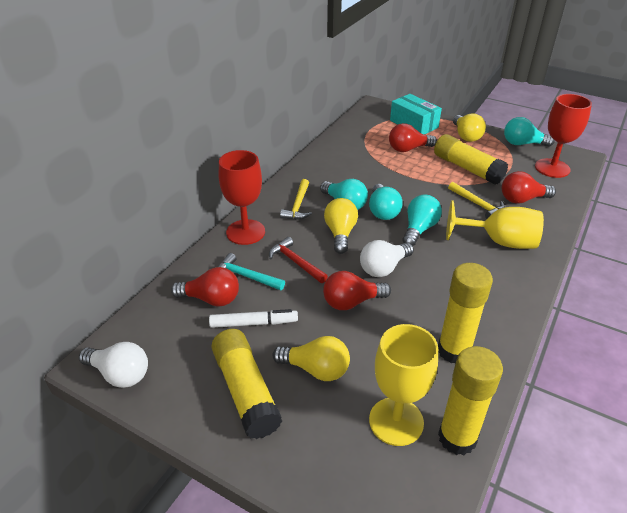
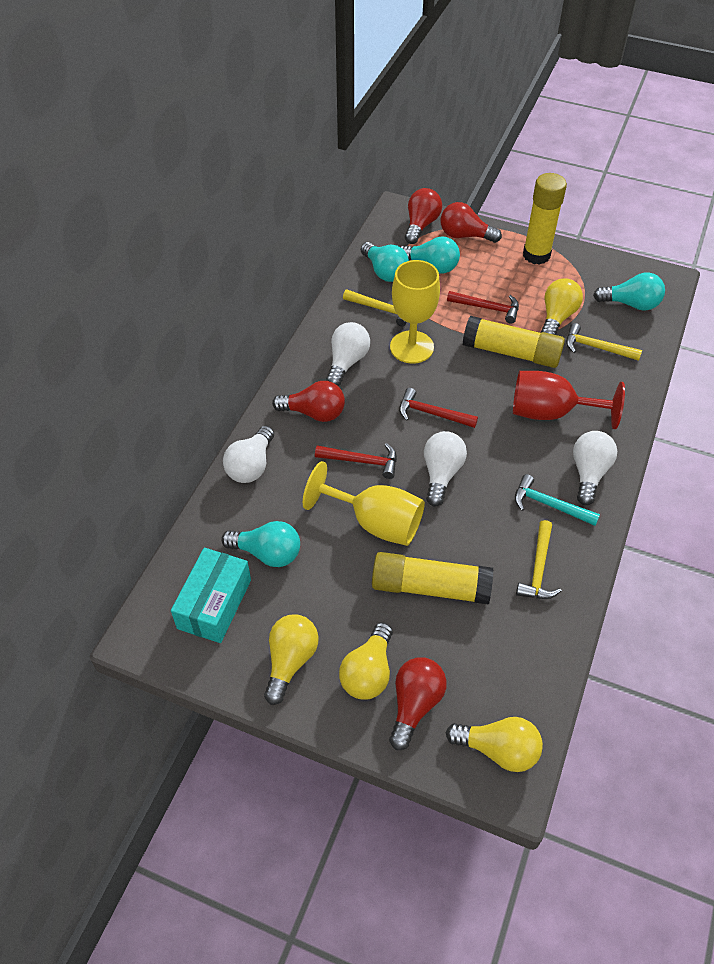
red goblet: 2 -> 1
red hammer: 1 -> 3
white light bulb: 2 -> 4
white marker: 1 -> 0
yellow glue stick: 4 -> 3
yellow hammer: 2 -> 3
yellow light bulb: 3 -> 4

